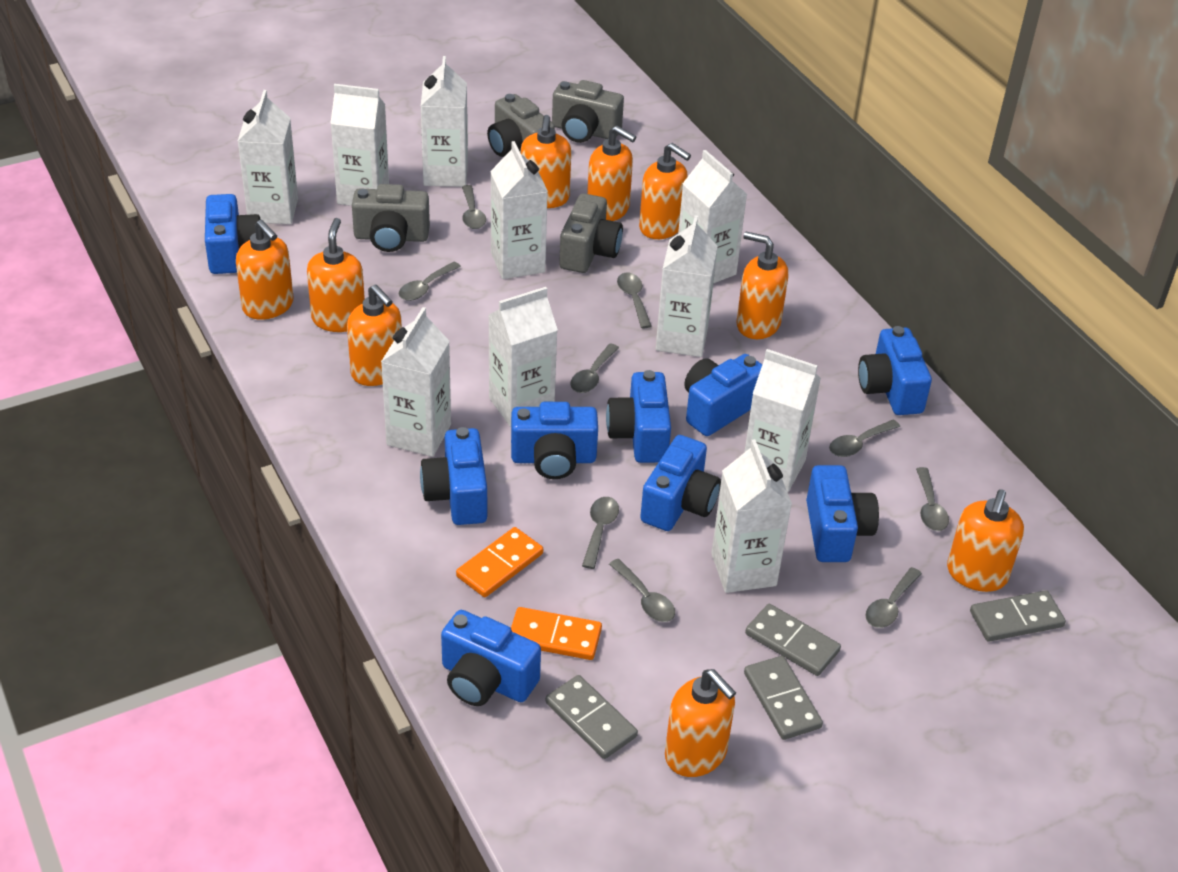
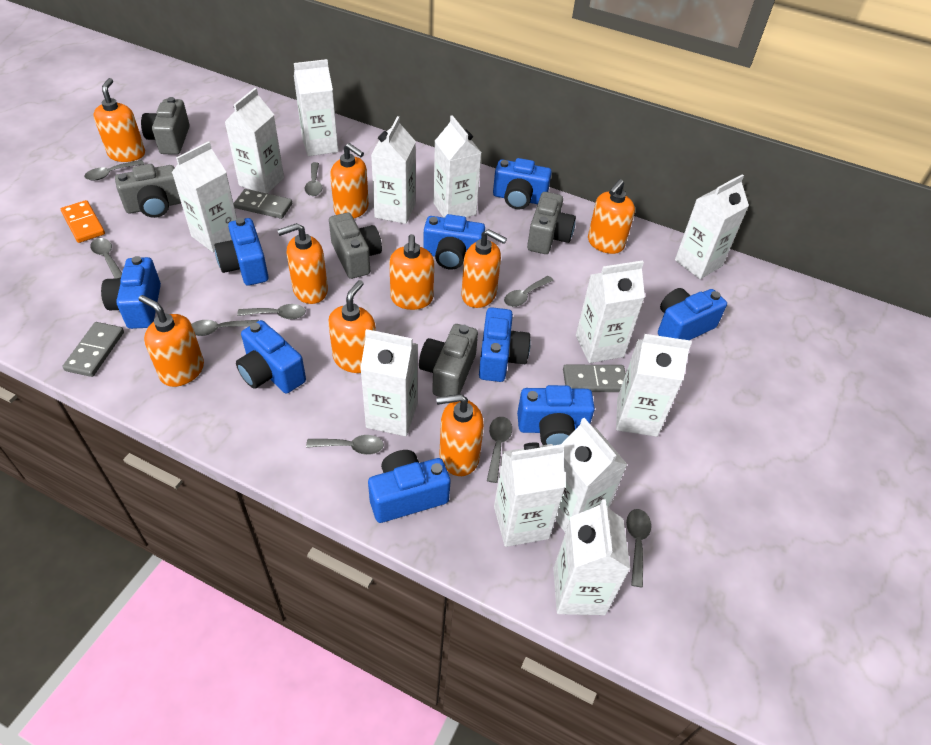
grey camera: 4 -> 5
grey domino: 4 -> 3
orange domino: 2 -> 1
white carton: 10 -> 12

